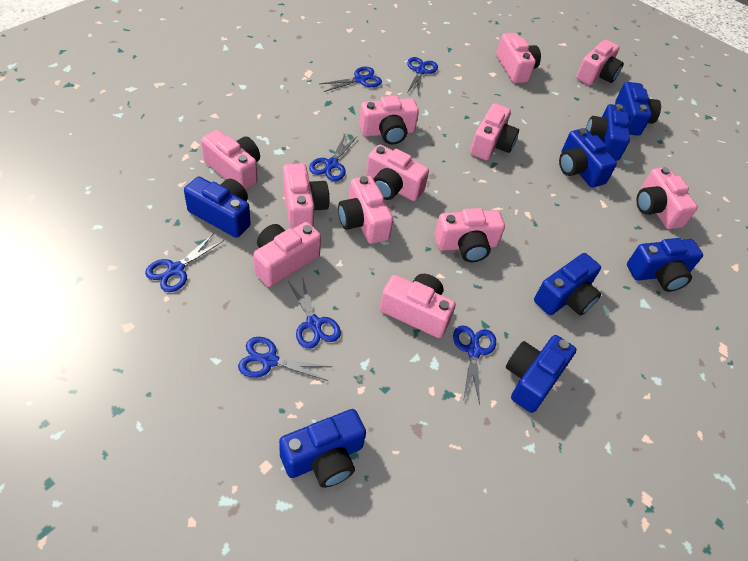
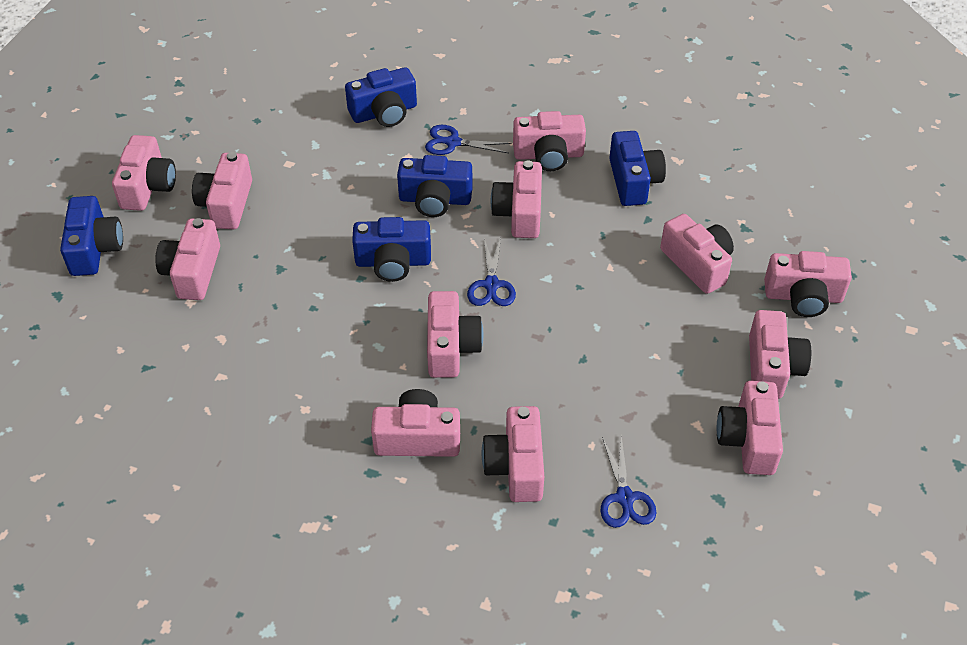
blue camera: 8 -> 5
blue scissors: 7 -> 3

